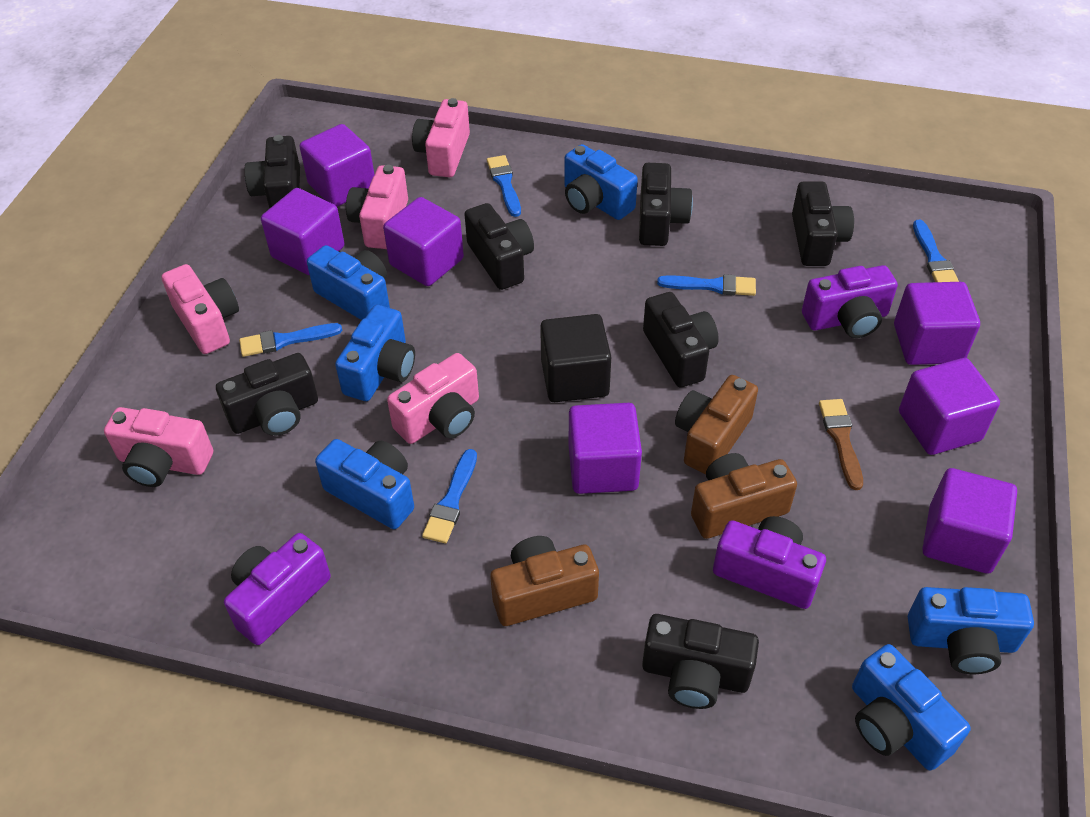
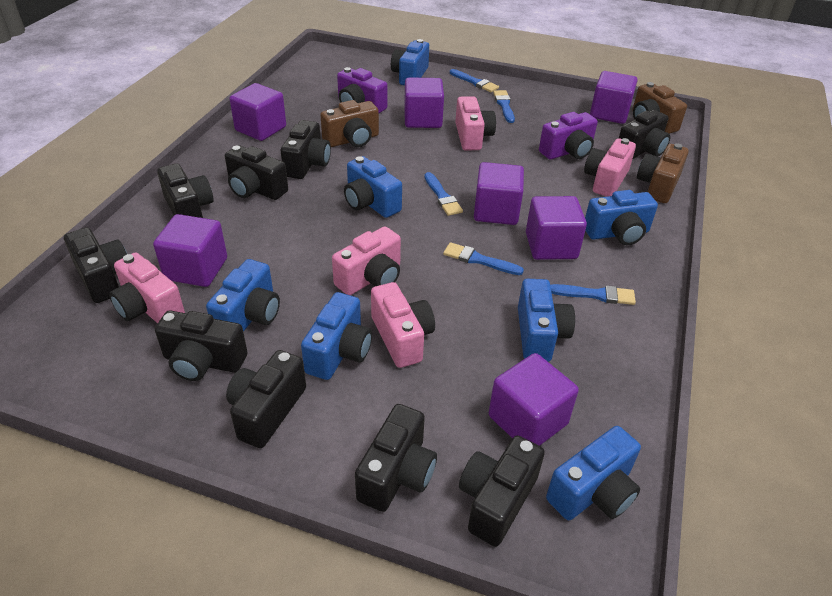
black camera: 7 -> 9
black cube: 1 -> 0
blue camera: 6 -> 7
brown brush: 1 -> 0
purple camera: 3 -> 2

